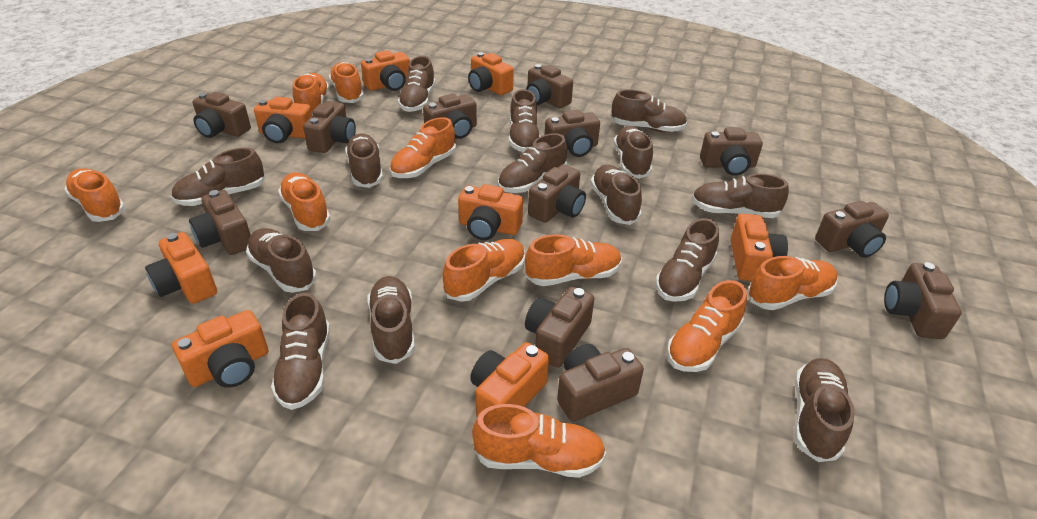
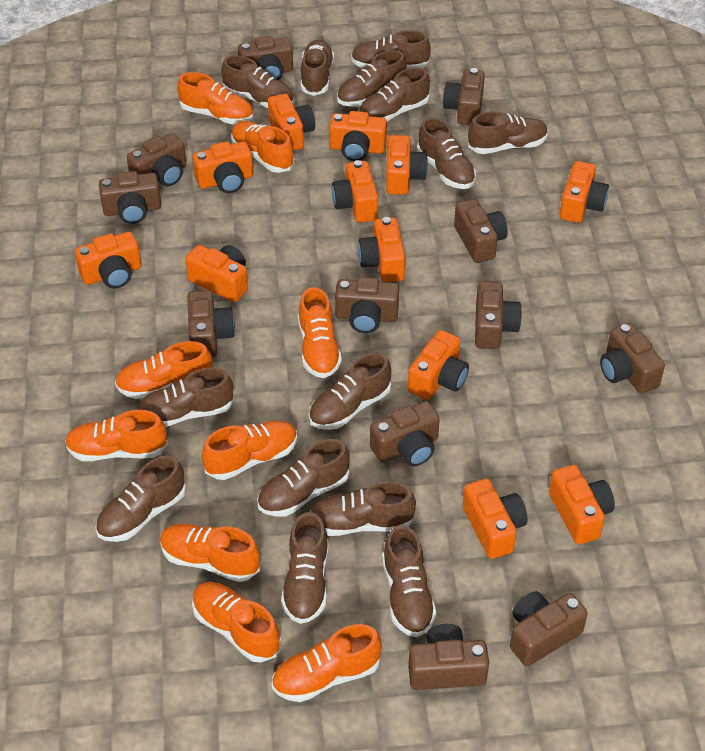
orange camera: 8 -> 12
orange shoe: 10 -> 9

